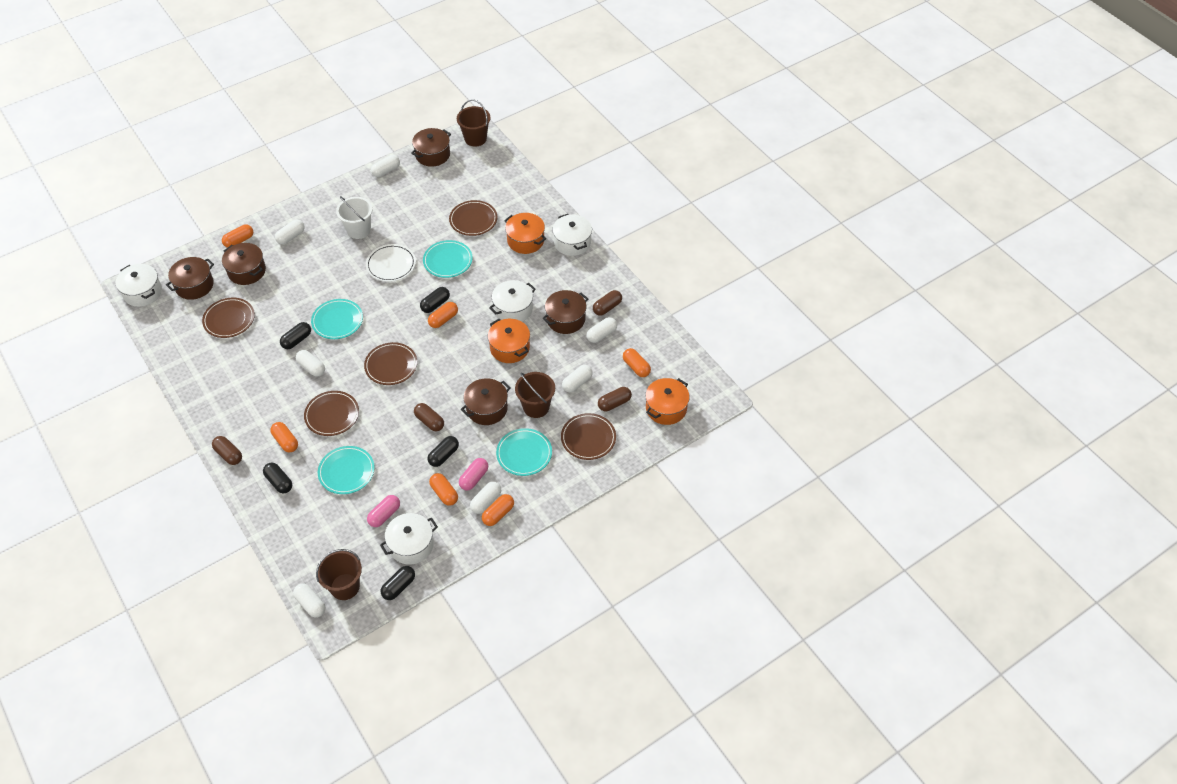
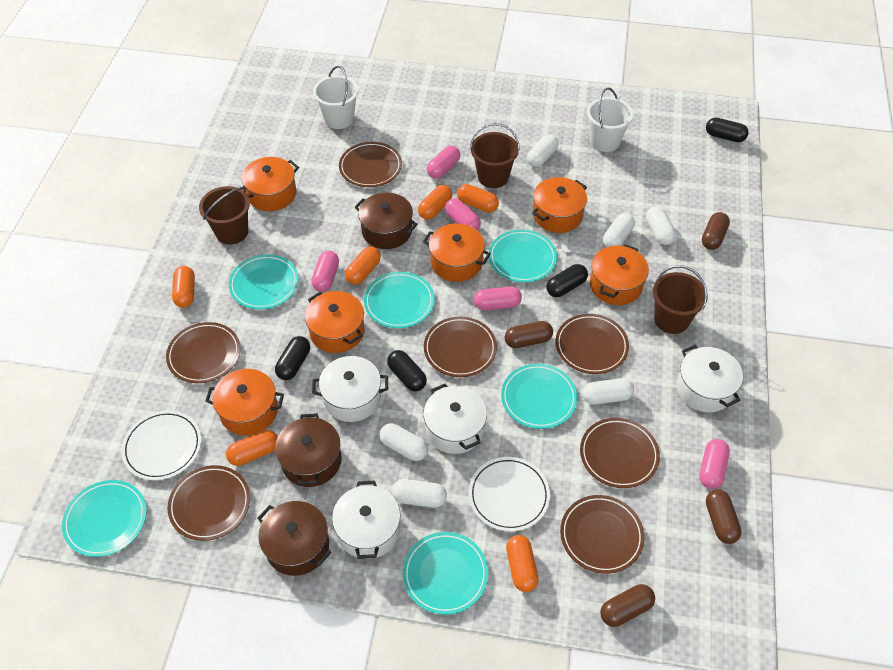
black capsule: 5 -> 4
brown plate: 5 -> 7
brown pot: 5 -> 3
orange pot: 3 -> 6
pink capsule: 2 -> 5
turquoise plate: 4 -> 6
white bucket: 1 -> 2
white capsule: 7 -> 6
white plate: 1 -> 2

